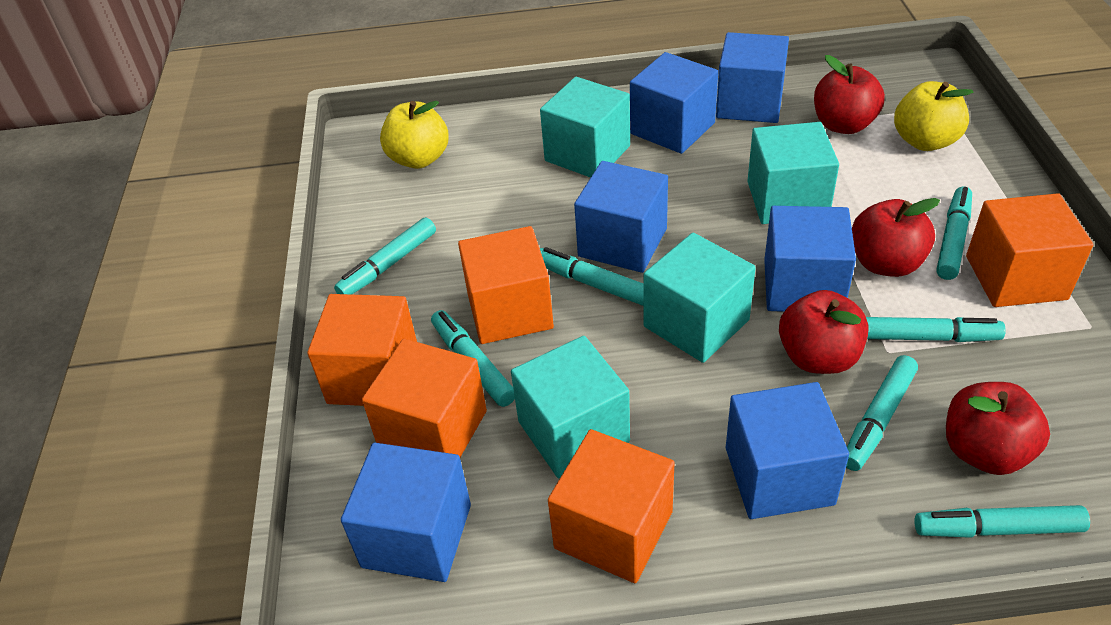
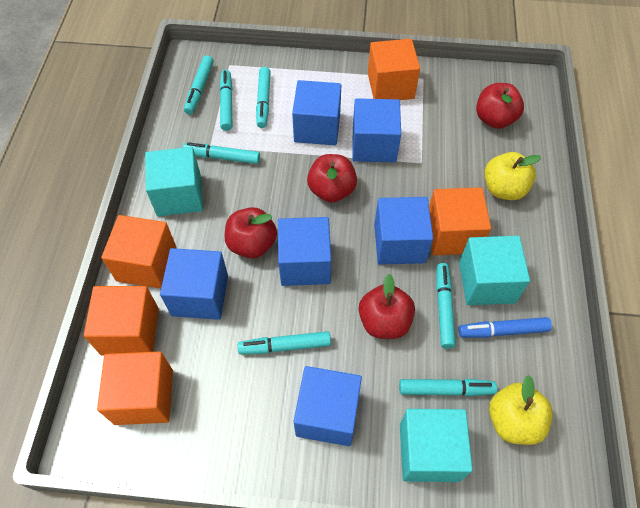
blue marker: 0 -> 1
turquoise cube: 4 -> 3

